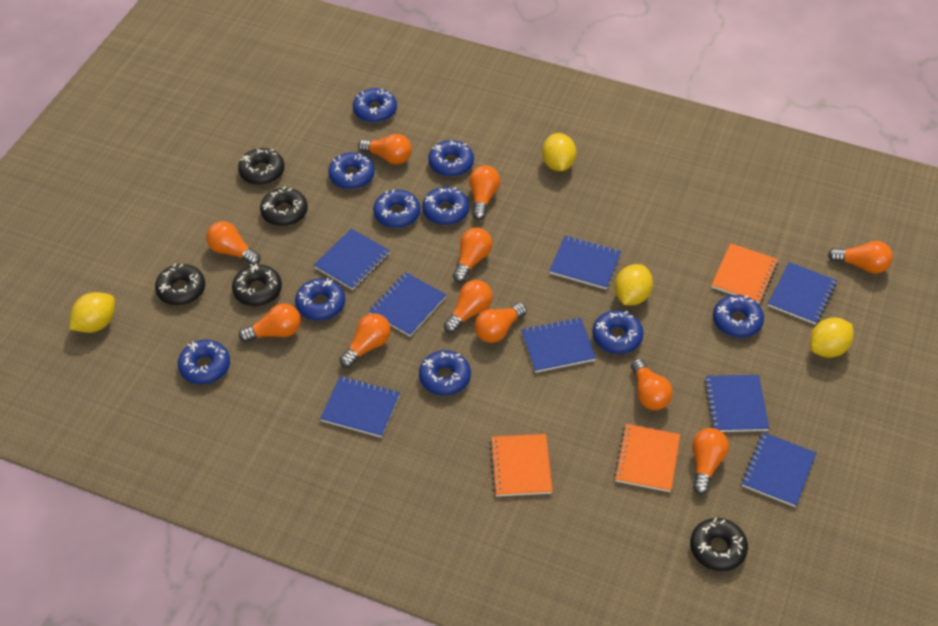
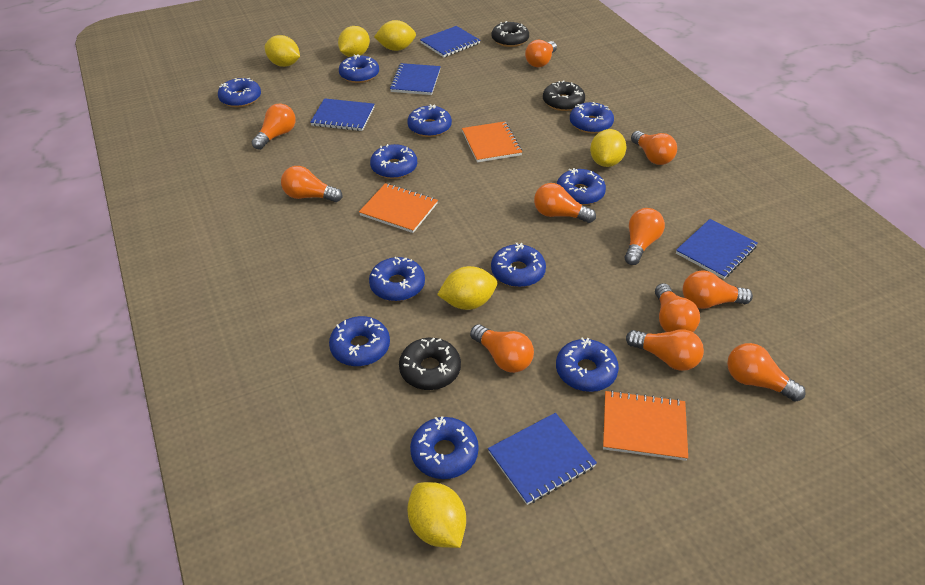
black donut: 5 -> 3
blue donut: 10 -> 11
blue notebook: 8 -> 5
yellow lemon: 4 -> 6

